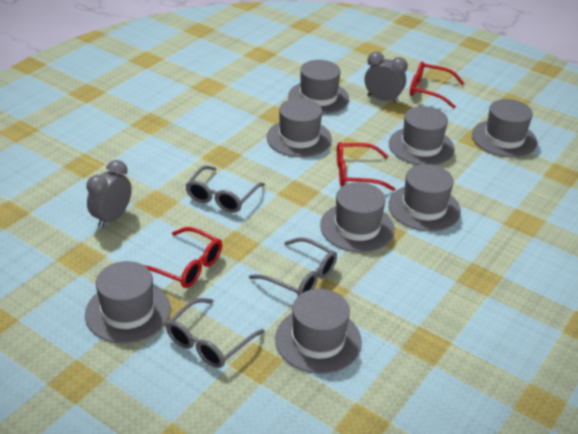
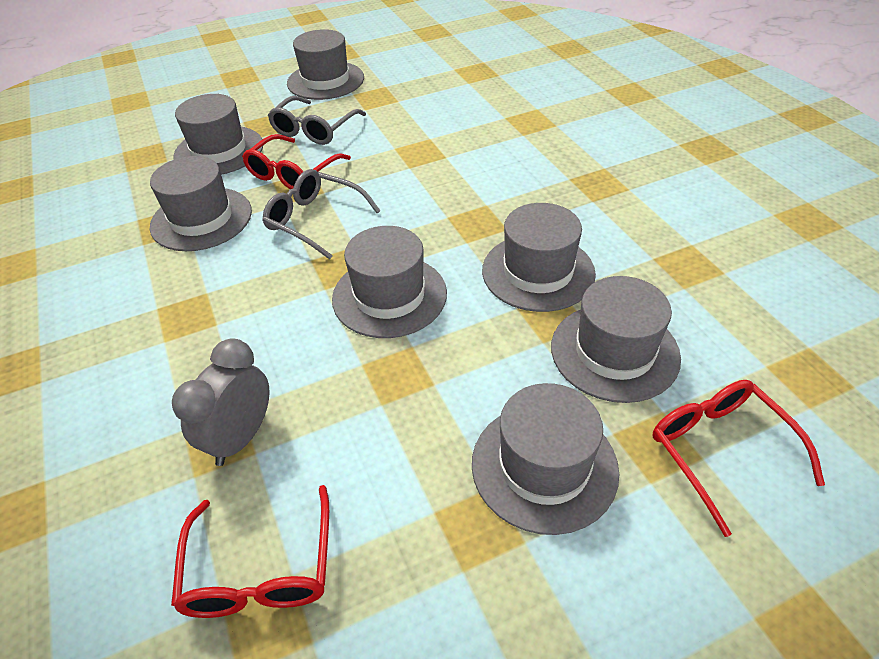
grey clock: 2 -> 1
grey glasses: 3 -> 2
grey hat: 8 -> 7

